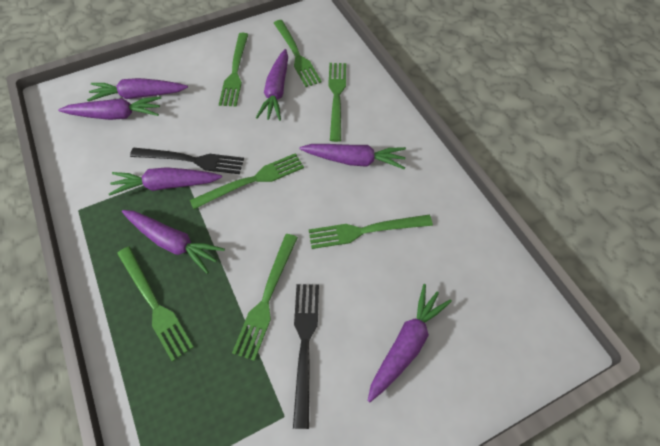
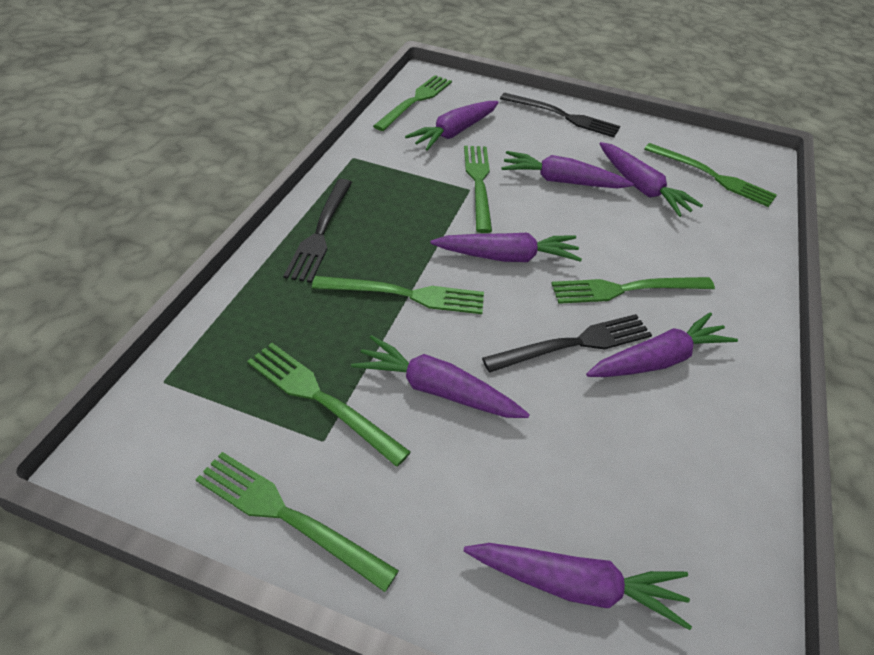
black fork: 2 -> 3

